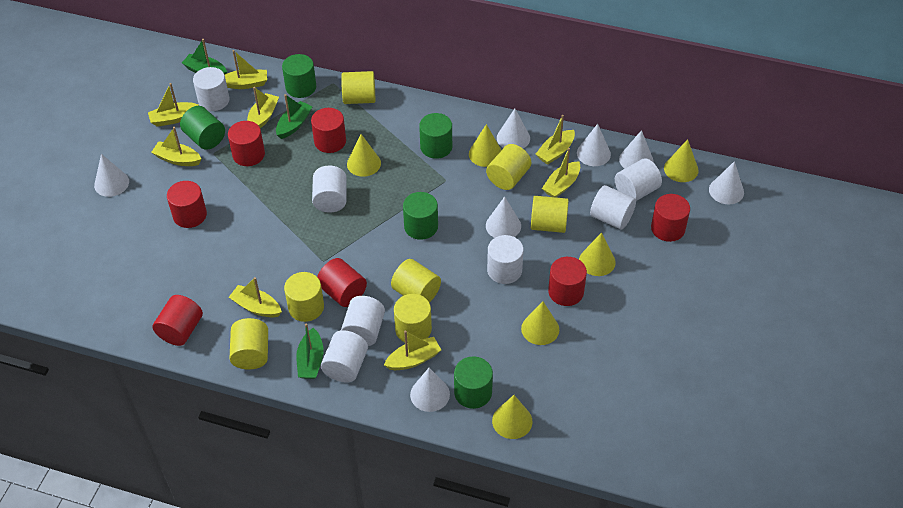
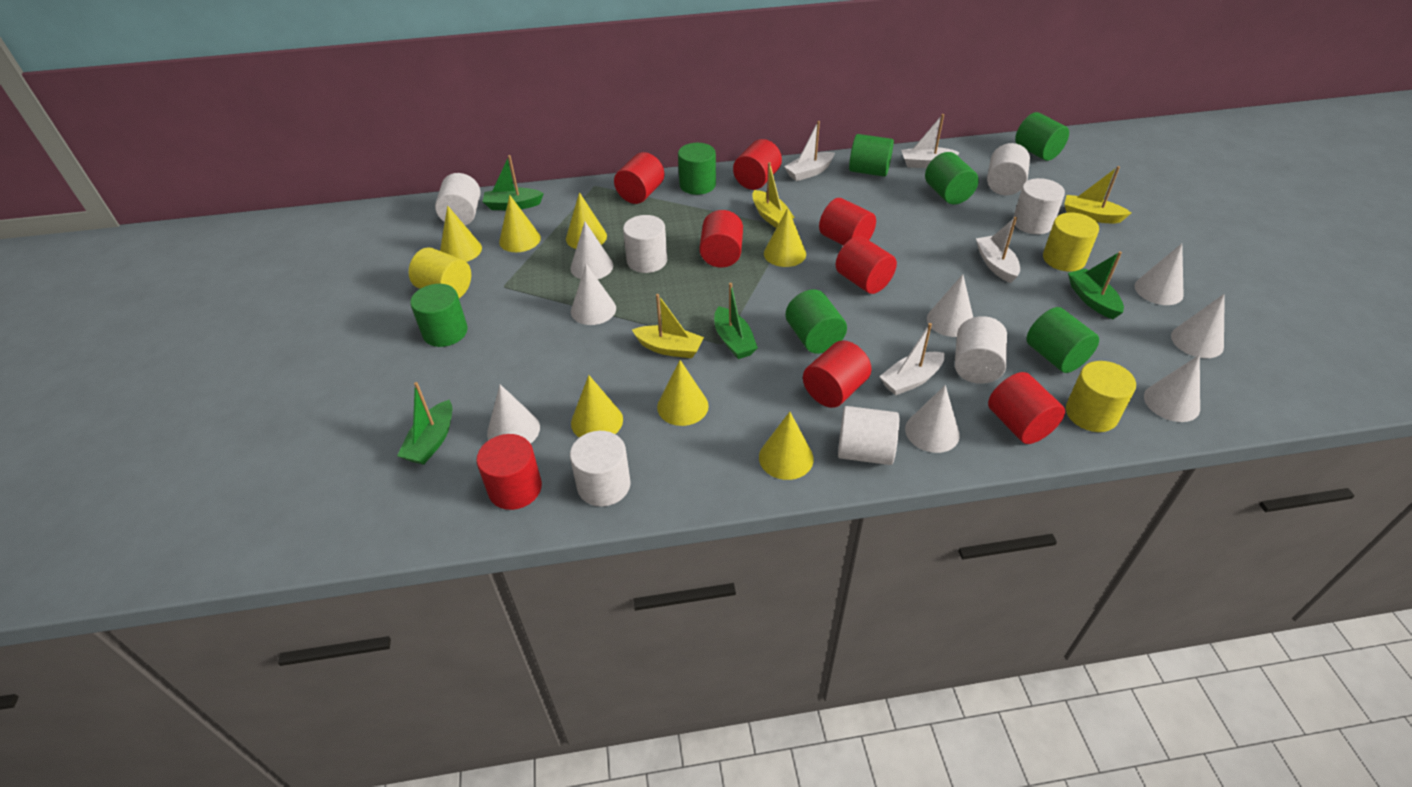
green boat: 3 -> 4
green cylinder: 5 -> 7
red cylinder: 7 -> 8
white boat: 0 -> 4
white cone: 7 -> 8
yellow boat: 8 -> 3
yellow cone: 6 -> 7
yellow cylinder: 7 -> 3

